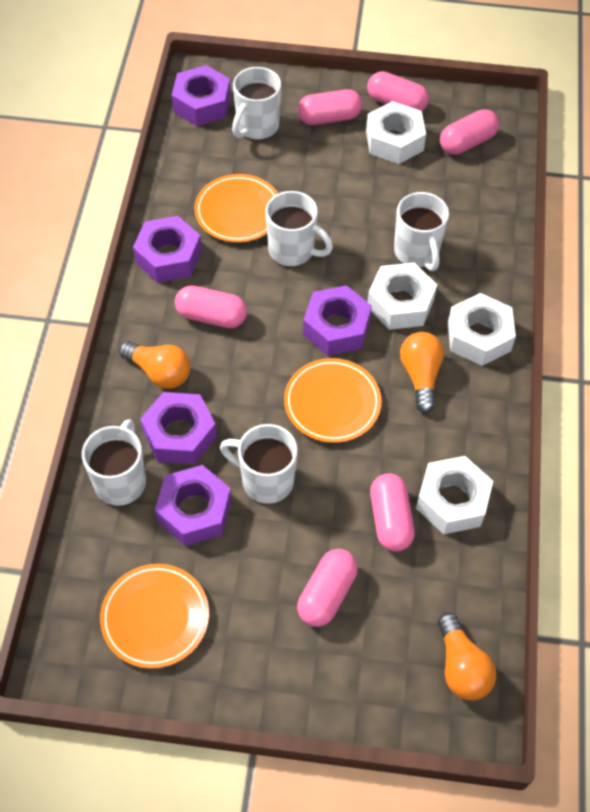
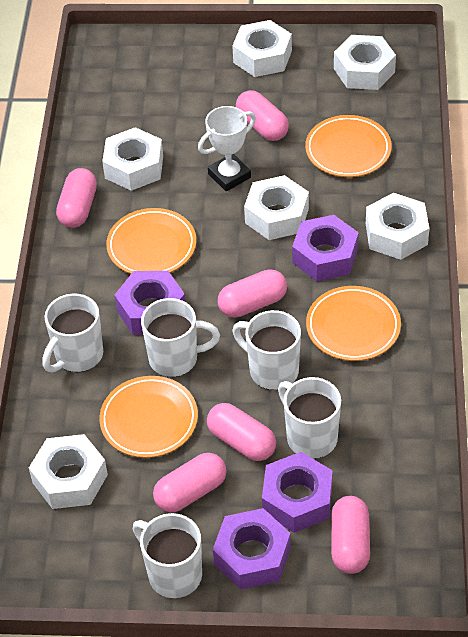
orange light bulb: 3 -> 0
orange plate: 3 -> 4
purple nut: 5 -> 4
white nut: 4 -> 6
white trophy: 0 -> 1

